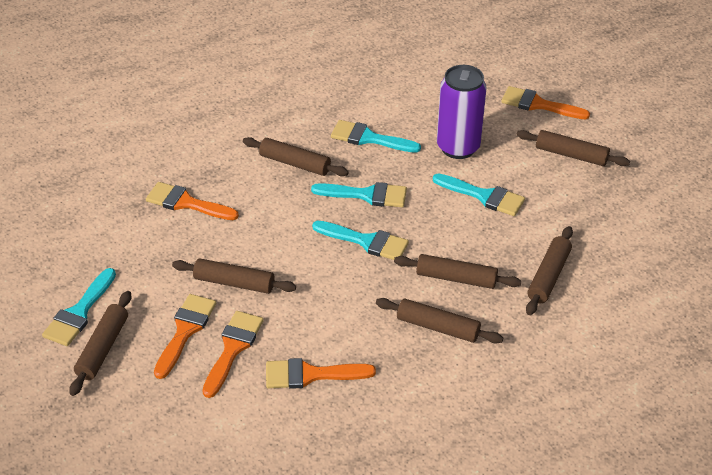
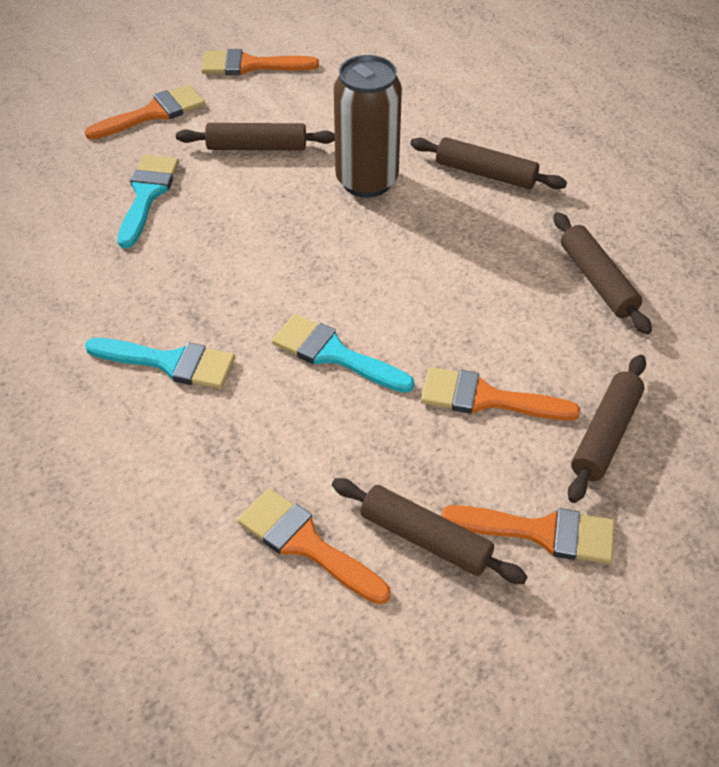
brown can: 0 -> 1
brown rolling pin: 7 -> 5
purple can: 1 -> 0
turquoise brush: 5 -> 3

